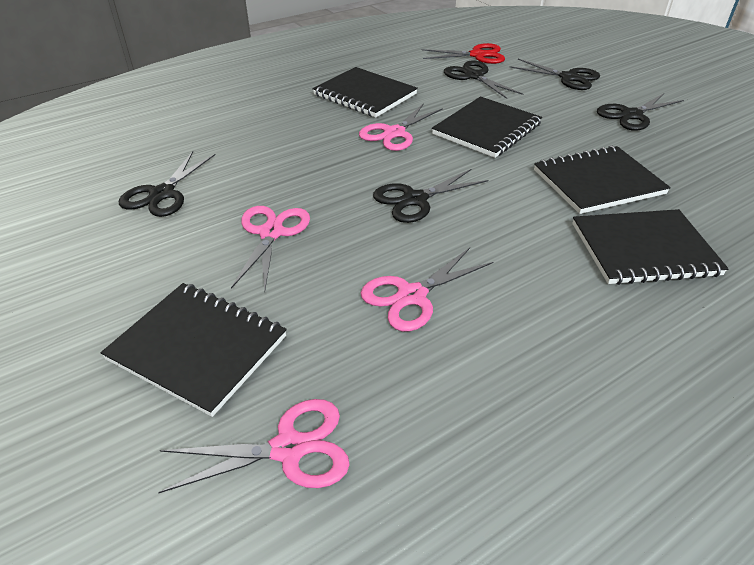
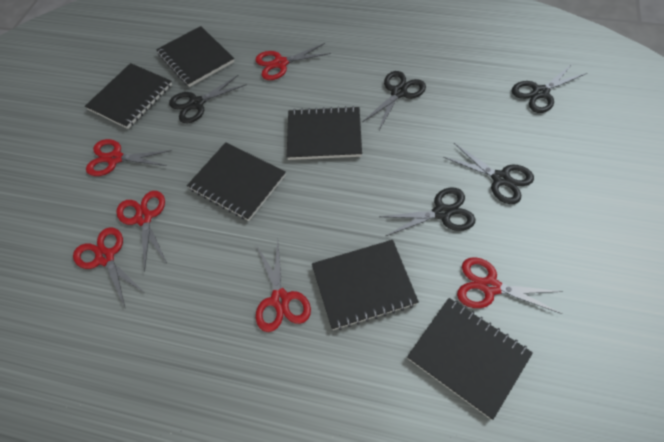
black notebook: 5 -> 6
pink scissors: 4 -> 0
red scissors: 1 -> 6

